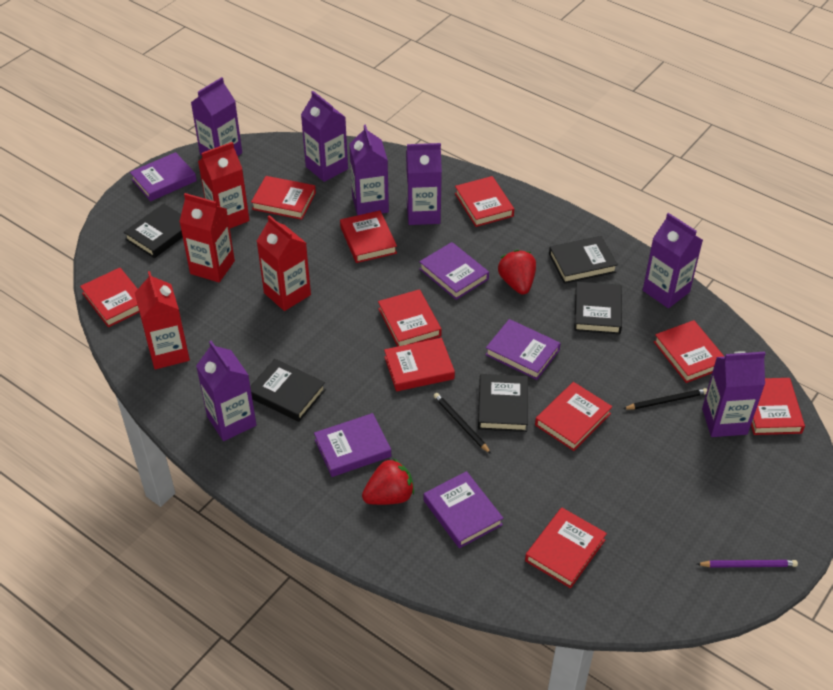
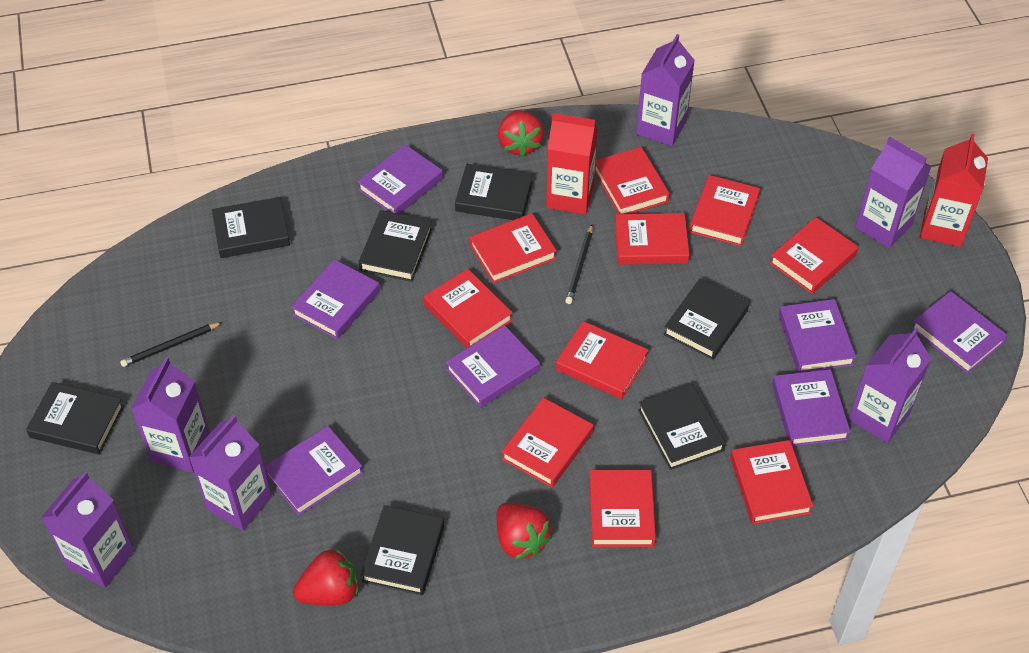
black book: 5 -> 7
purple book: 5 -> 7
purple carton: 7 -> 6
purple pencil: 1 -> 0
red carton: 4 -> 2
red strawberry: 2 -> 3

